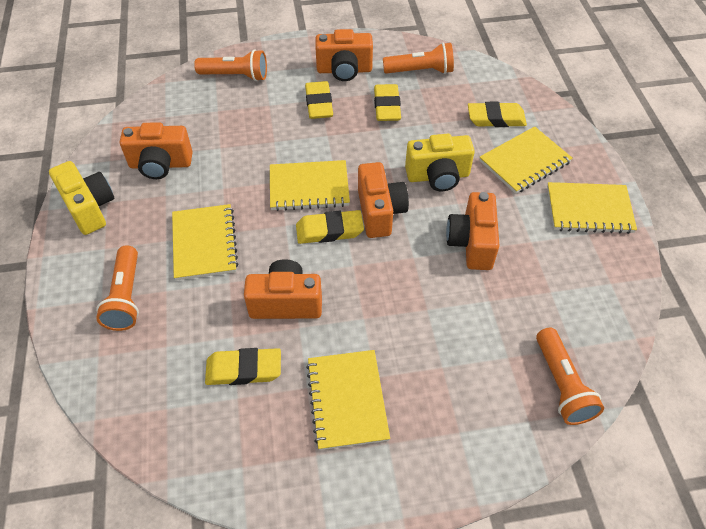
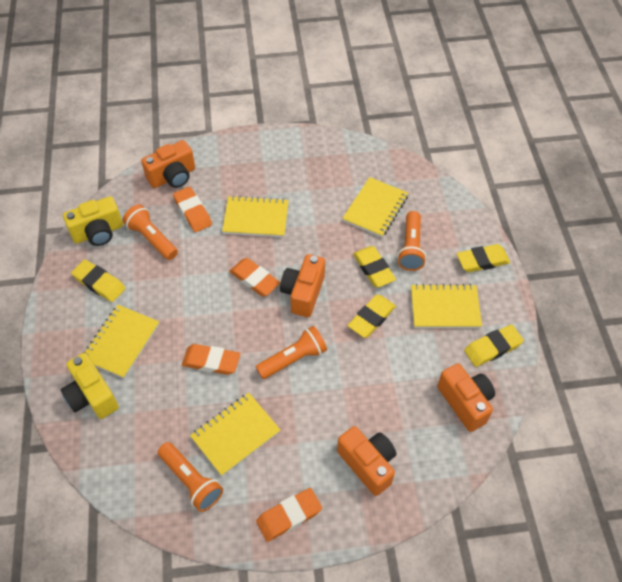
orange camera: 5 -> 4
orange eraser: 0 -> 4

